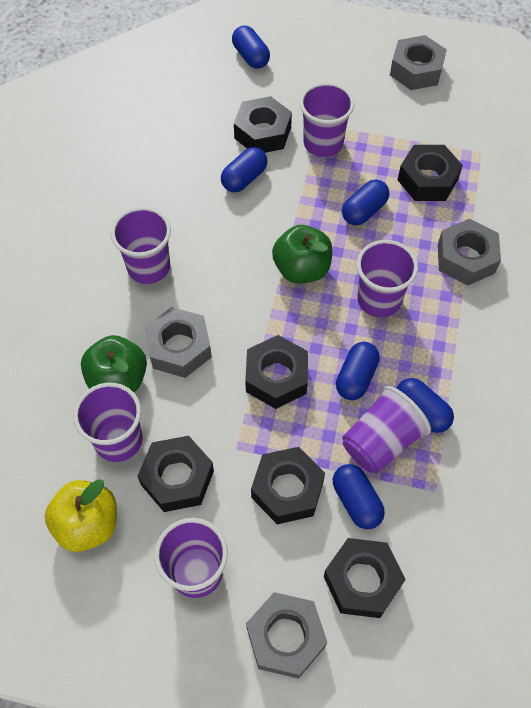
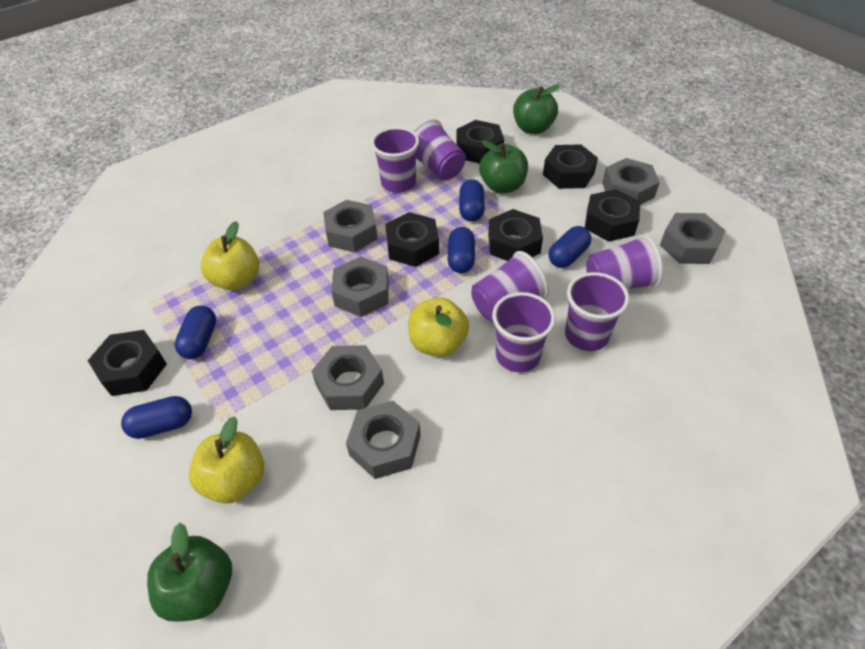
blue capsule: 6 -> 5
green apple: 2 -> 3
grey nut: 4 -> 6
yellow apple: 1 -> 3

